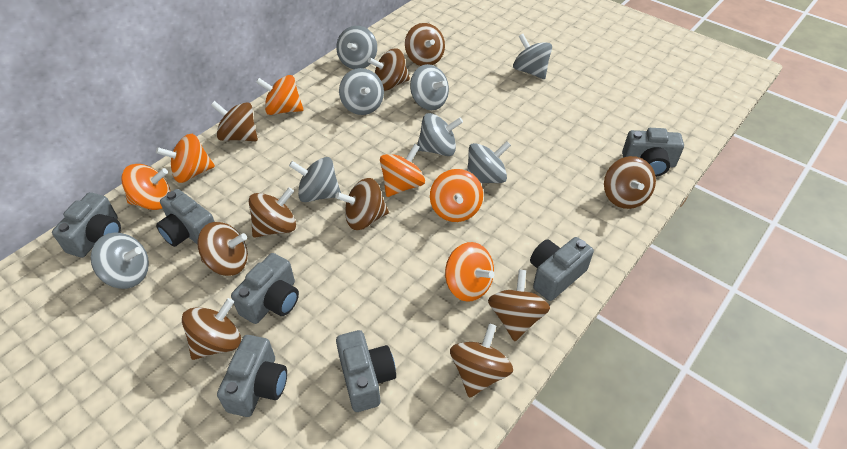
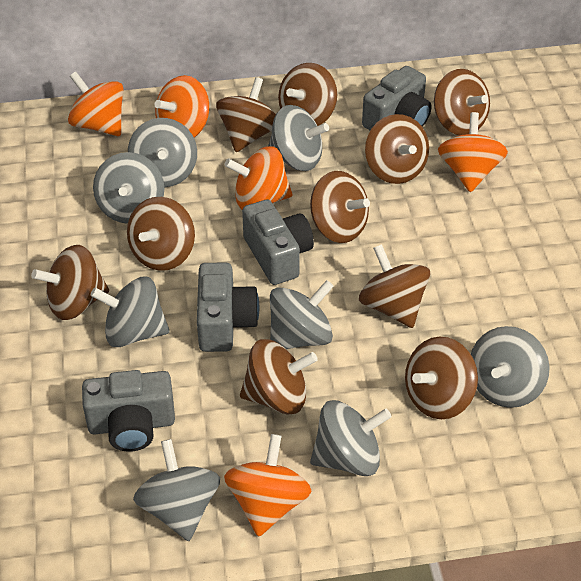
grey camera: 7 -> 4
orange spinning top: 6 -> 5

